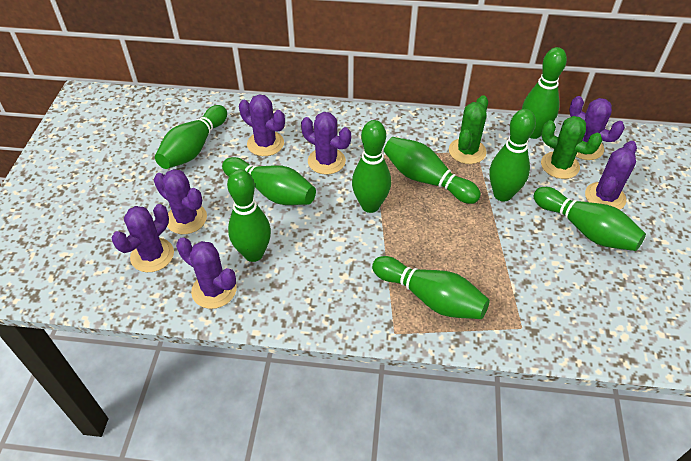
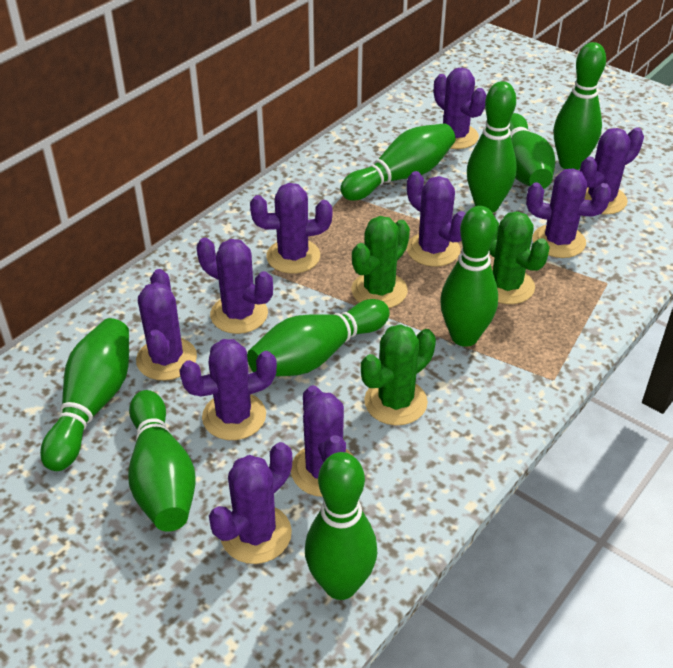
green cactus: 2 -> 3
purple cactus: 7 -> 10

